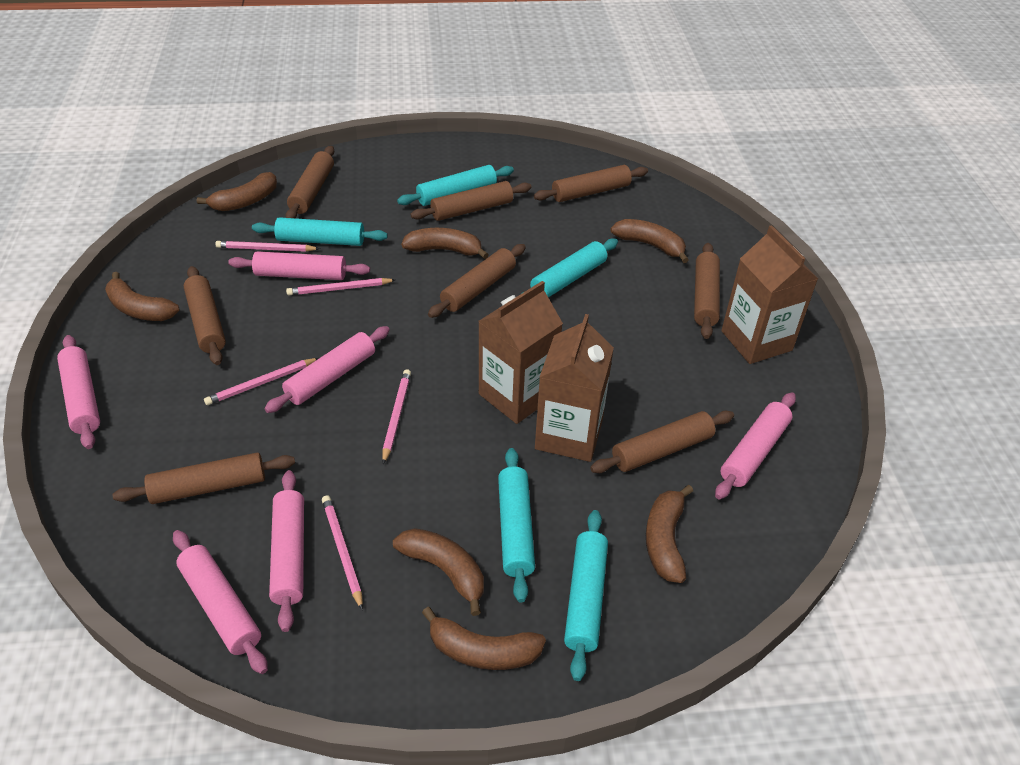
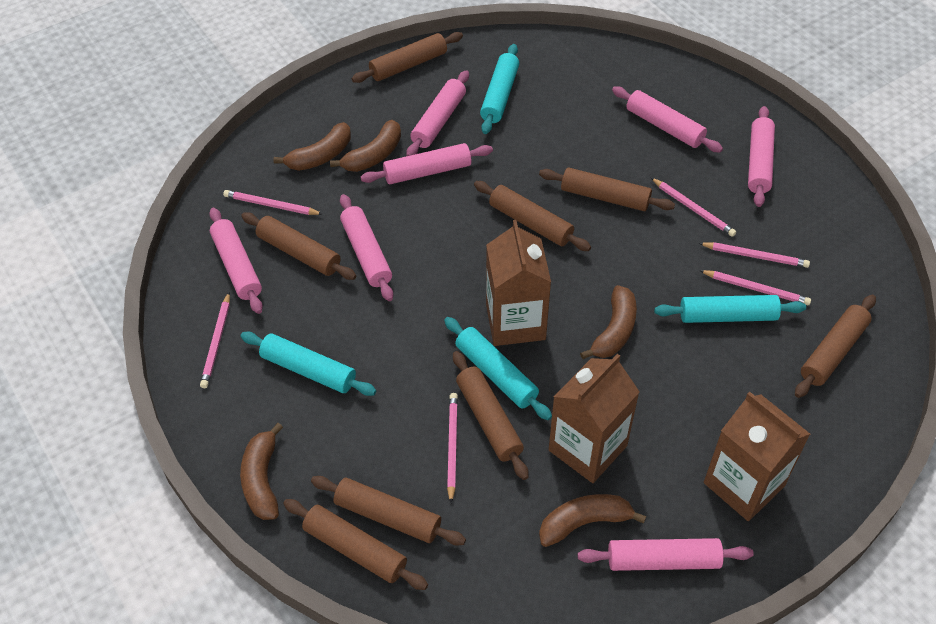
brown banana: 7 -> 5
pink pencil: 5 -> 6
pink rolling pin: 6 -> 7
turquoise rolling pin: 5 -> 4

